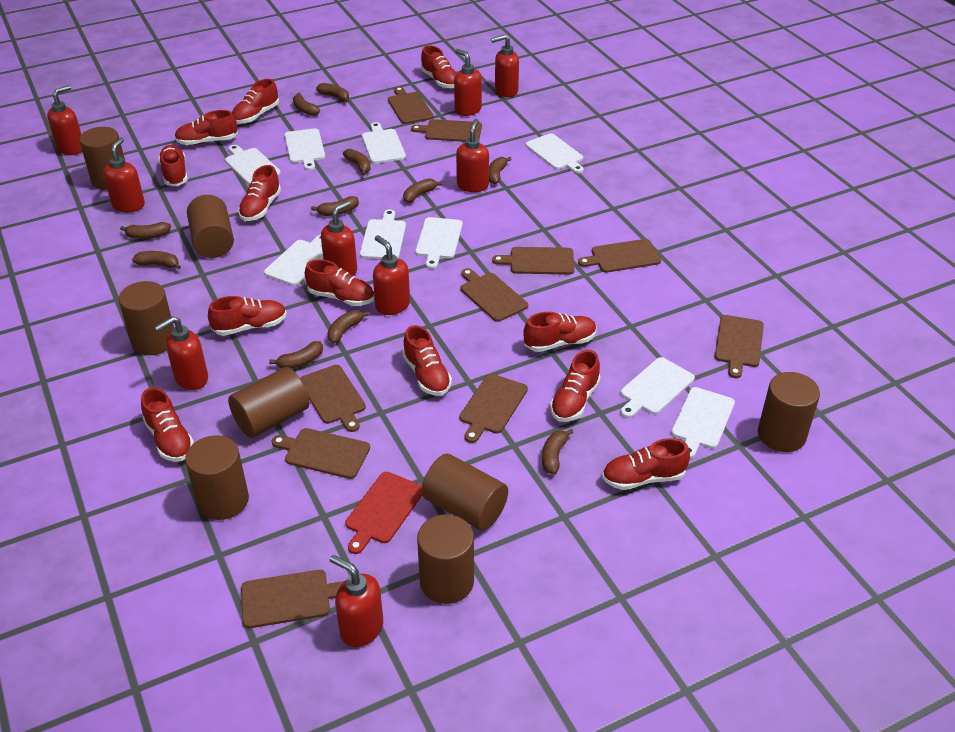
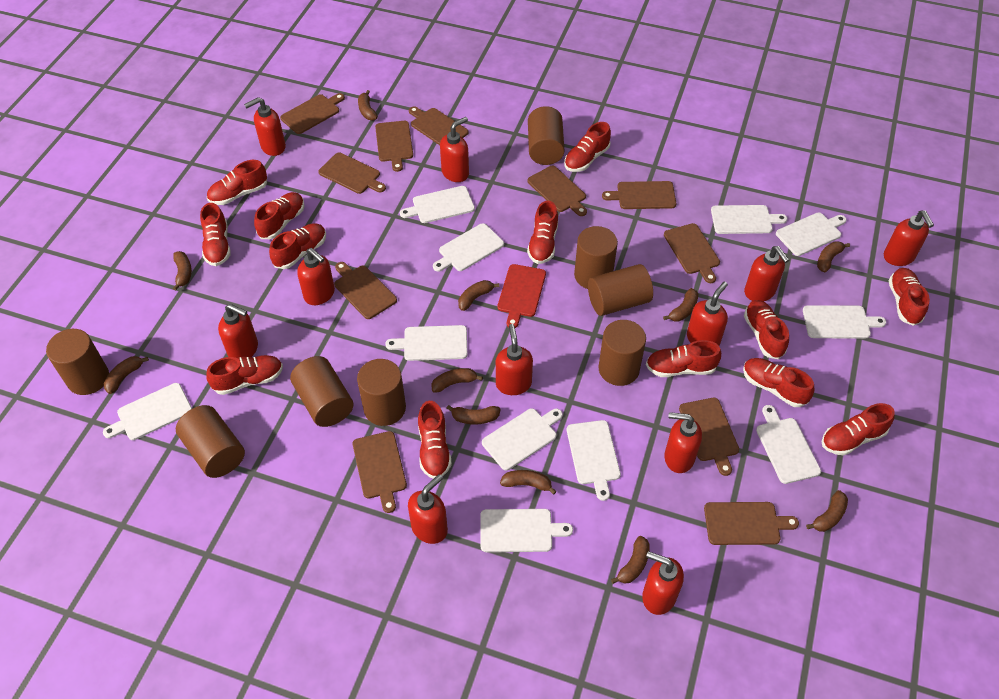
brown cutting board: 10 -> 11
red shoe: 12 -> 13
red soap dispenser: 9 -> 11
white cutting board: 9 -> 11

